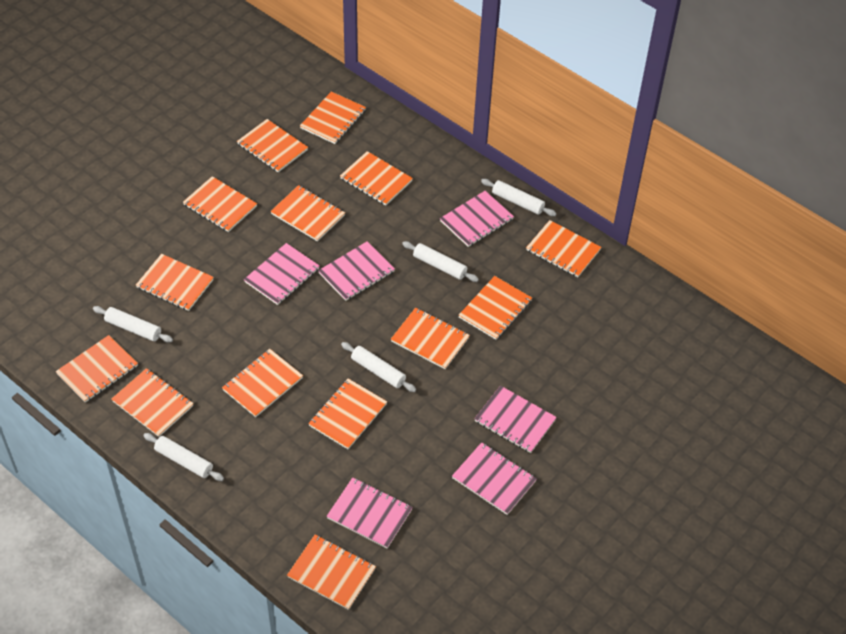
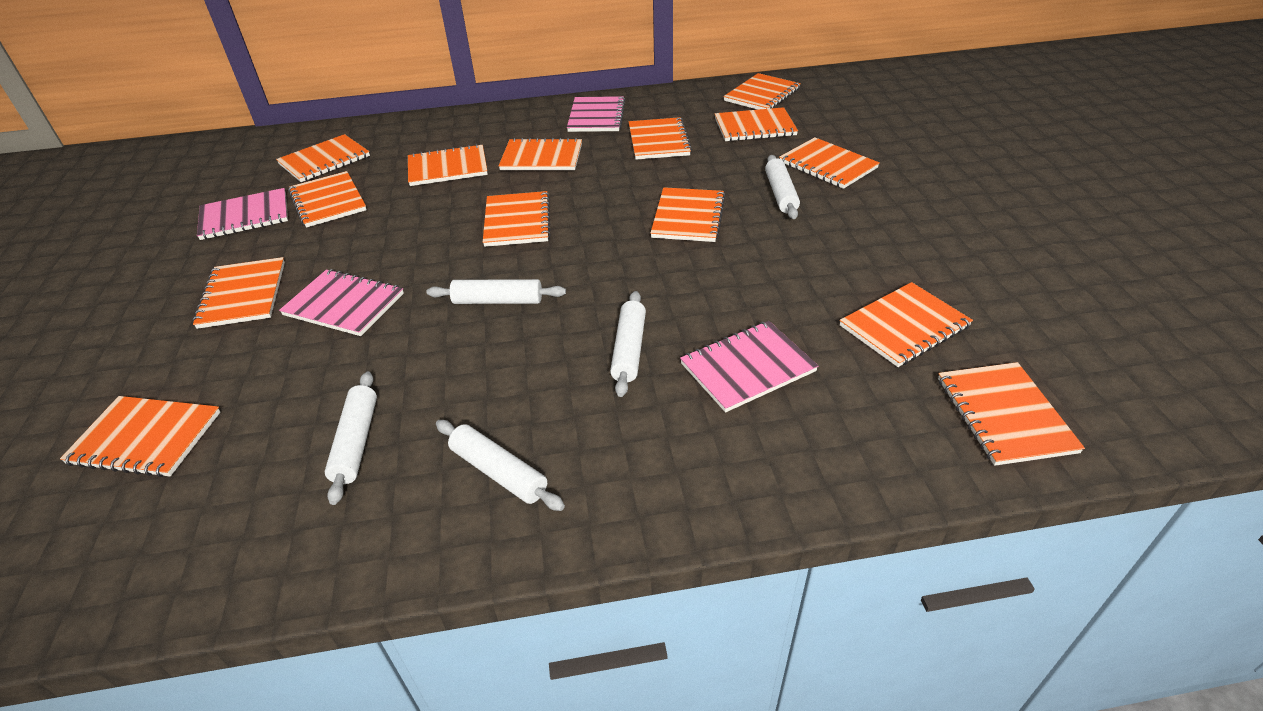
pink notebook: 6 -> 4

